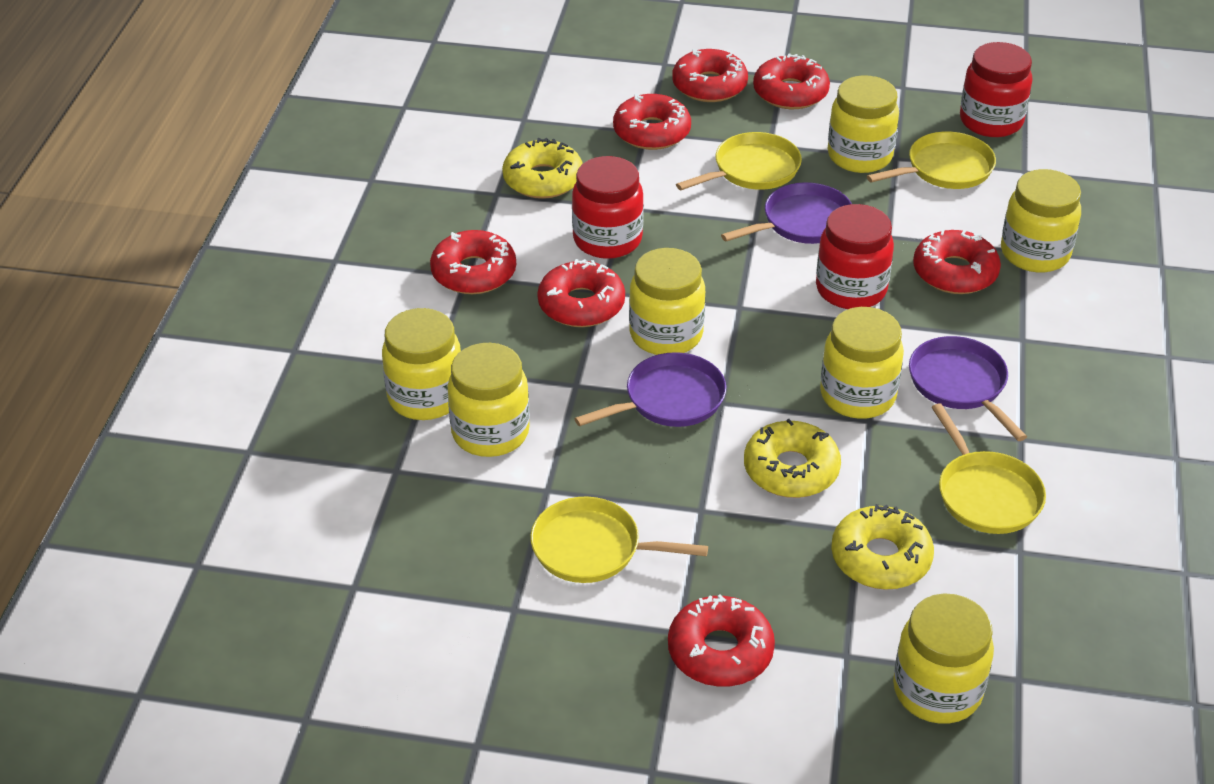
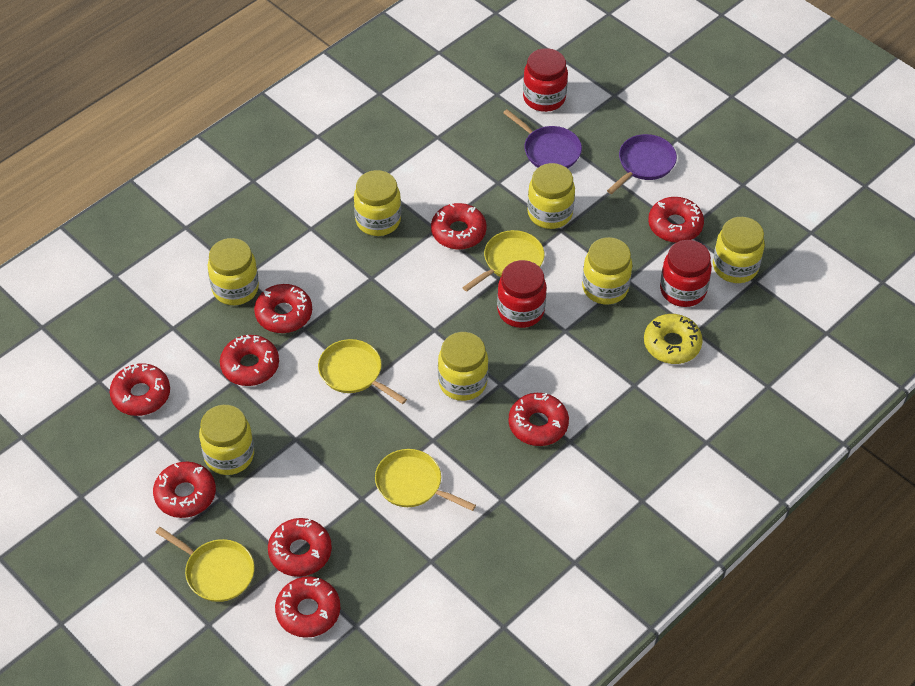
purple pan: 3 -> 2
red donut: 7 -> 9
yellow donut: 3 -> 1

